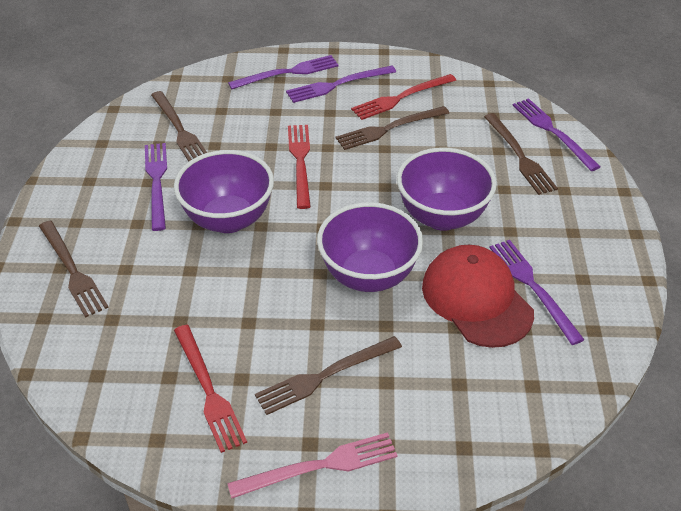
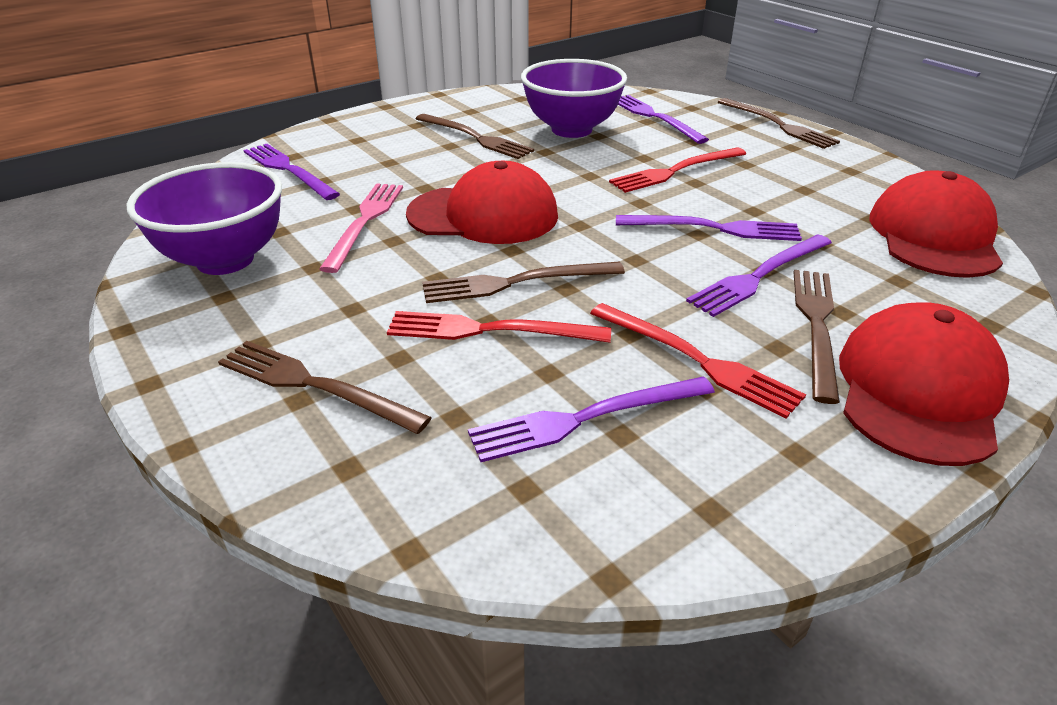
purple bowl: 3 -> 2
red cap: 1 -> 3

